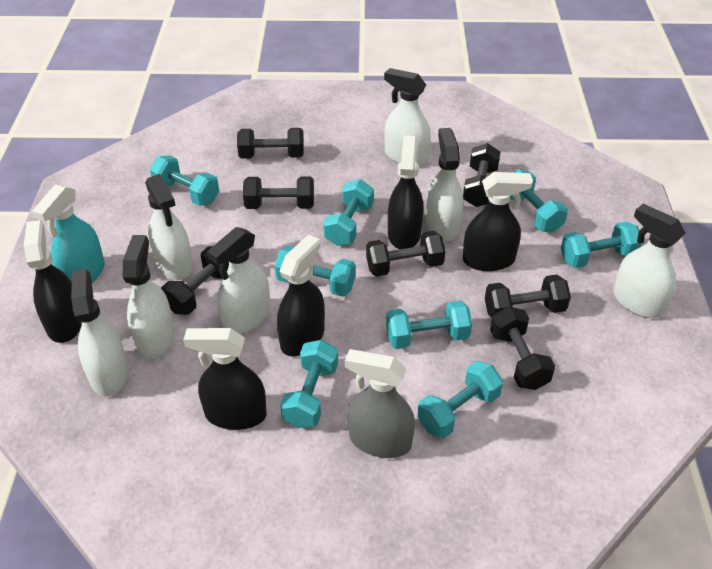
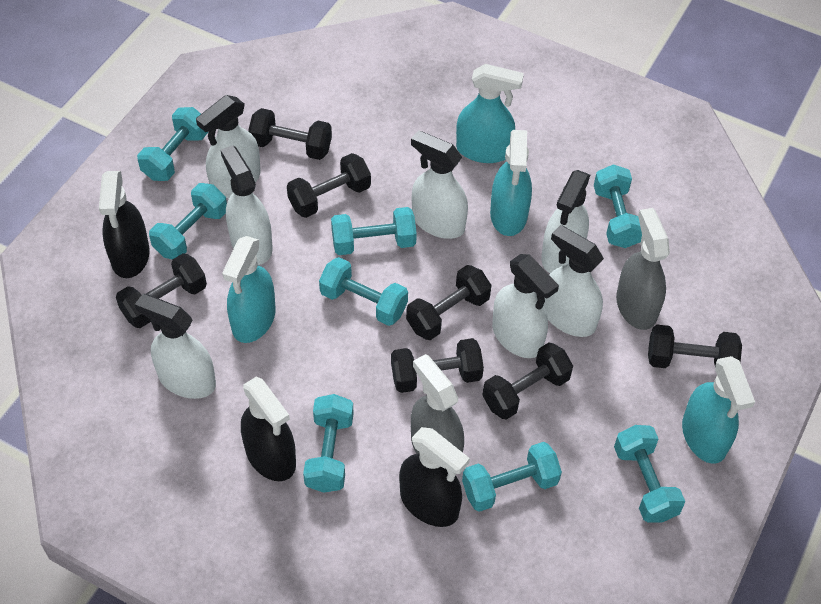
black spray bottle: 5 -> 3
grey spray bottle: 1 -> 2
turquoise spray bottle: 1 -> 4

